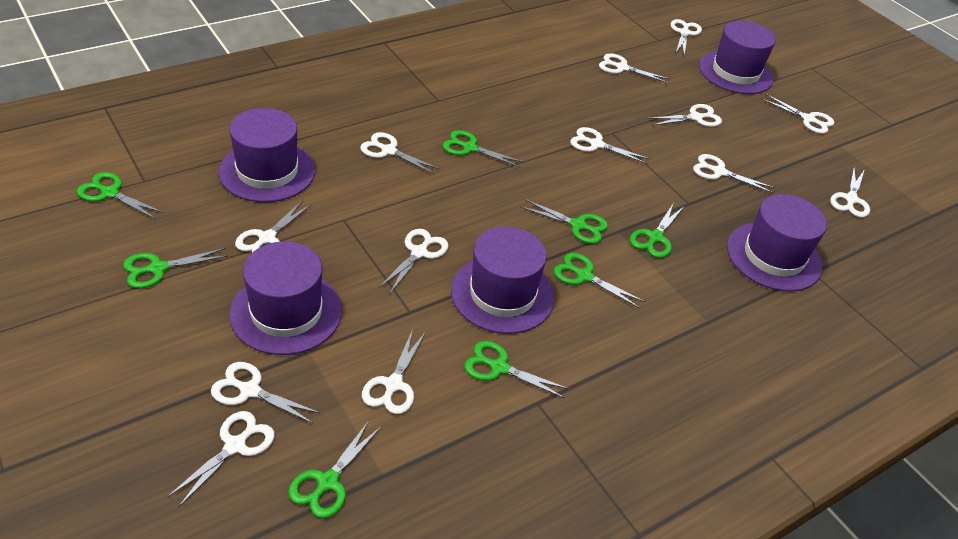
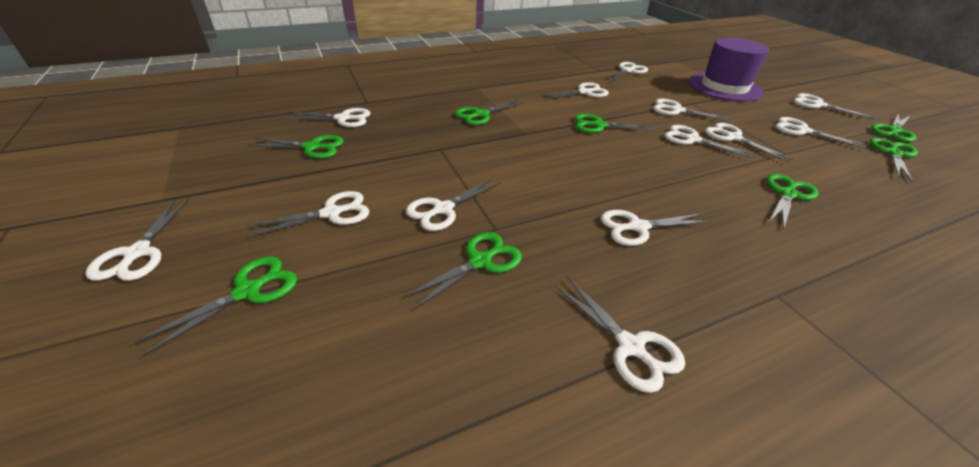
purple hat: 5 -> 1

